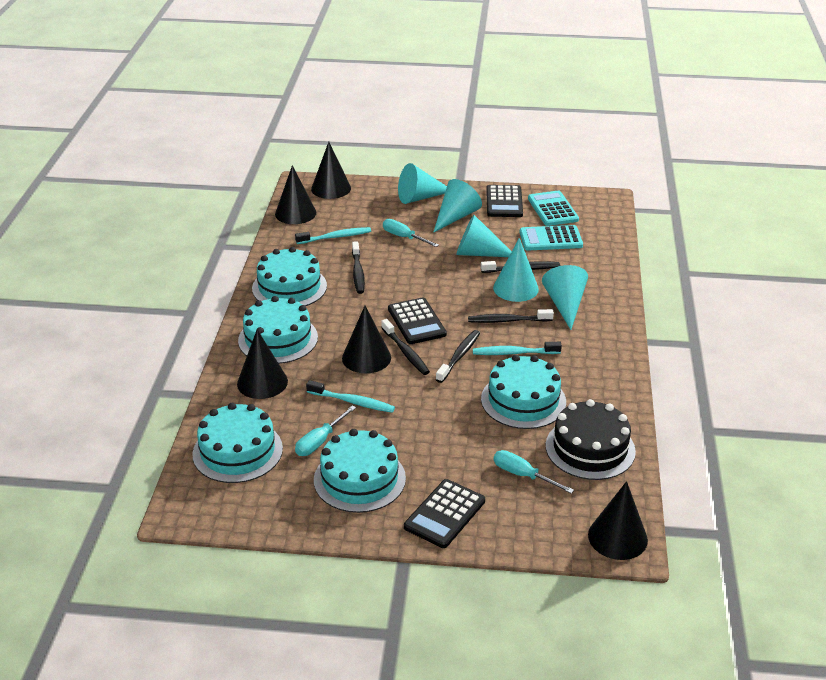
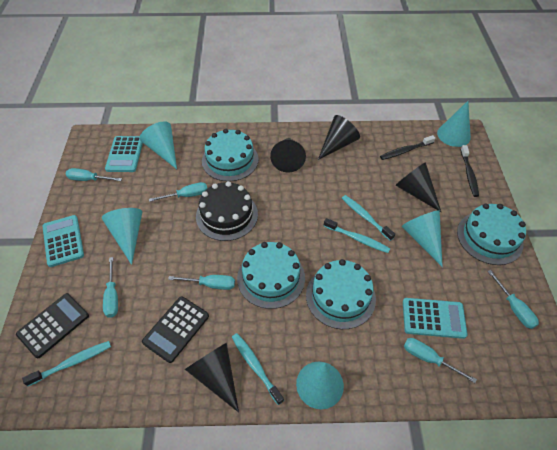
black calculator: 3 -> 2
black cone: 5 -> 4
black toothbrush: 5 -> 2
turquoise cake: 5 -> 4
turquoise calculator: 2 -> 3
turquoise screwdriver: 3 -> 6
turquoise toothbrush: 3 -> 4

